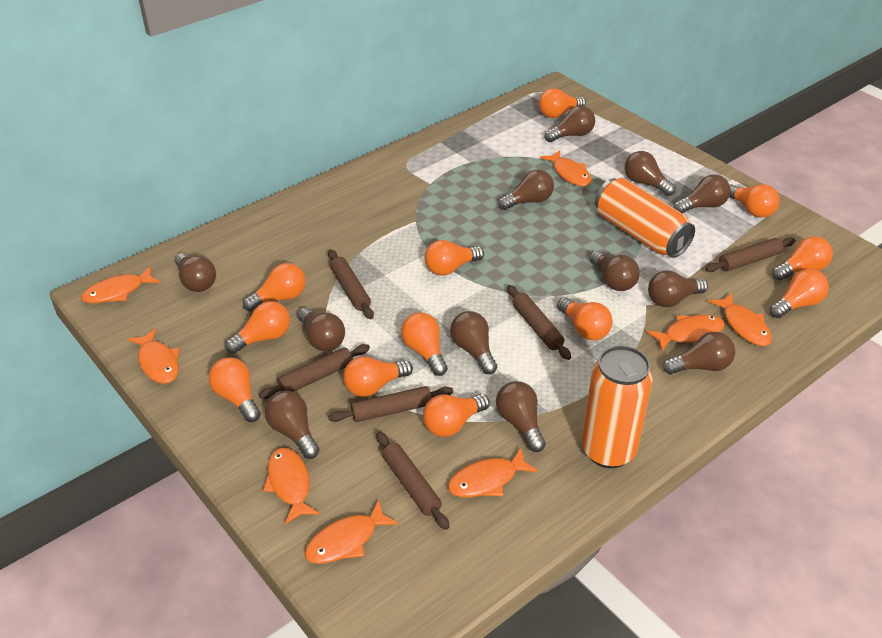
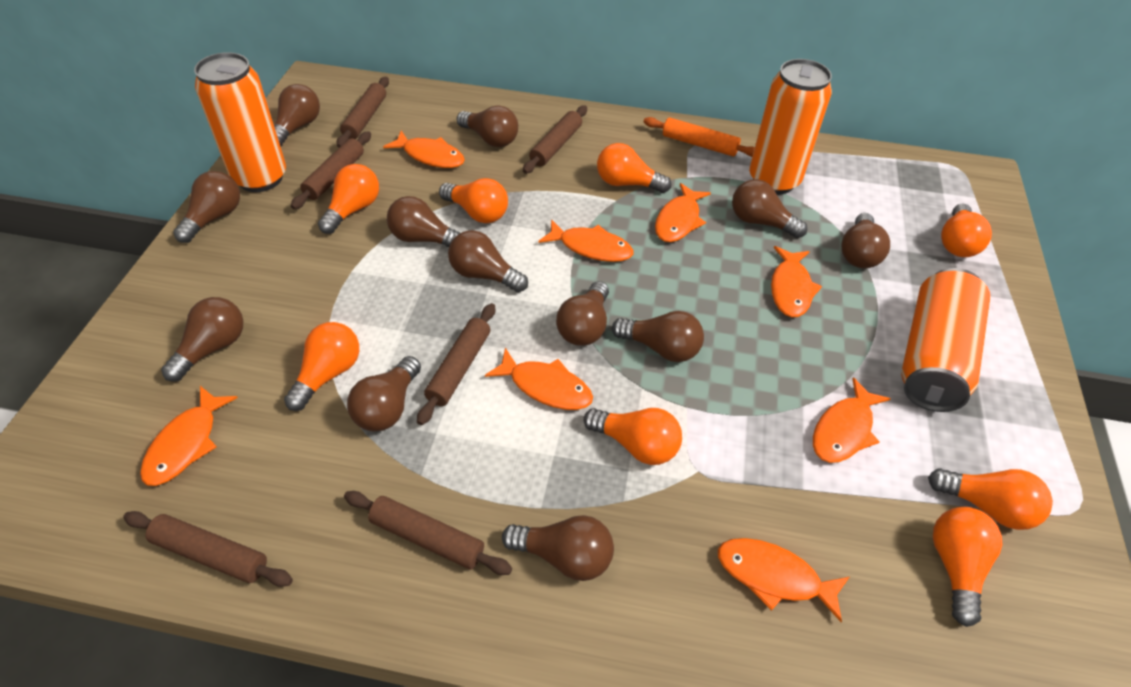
orange can: 2 -> 3
orange light bulb: 12 -> 8
orange rolling pin: 0 -> 1

